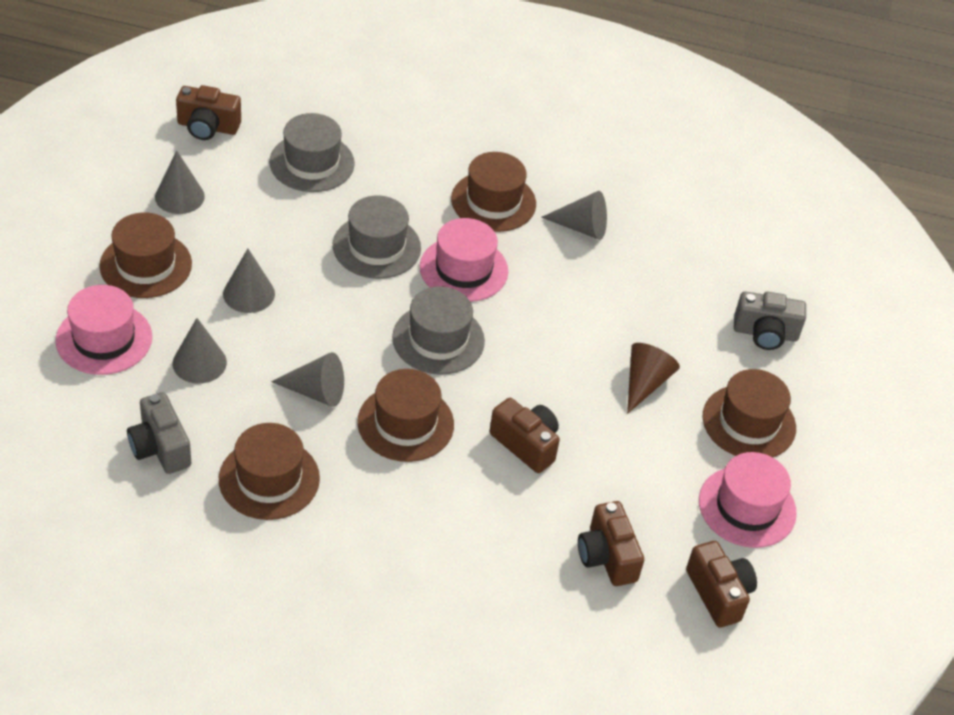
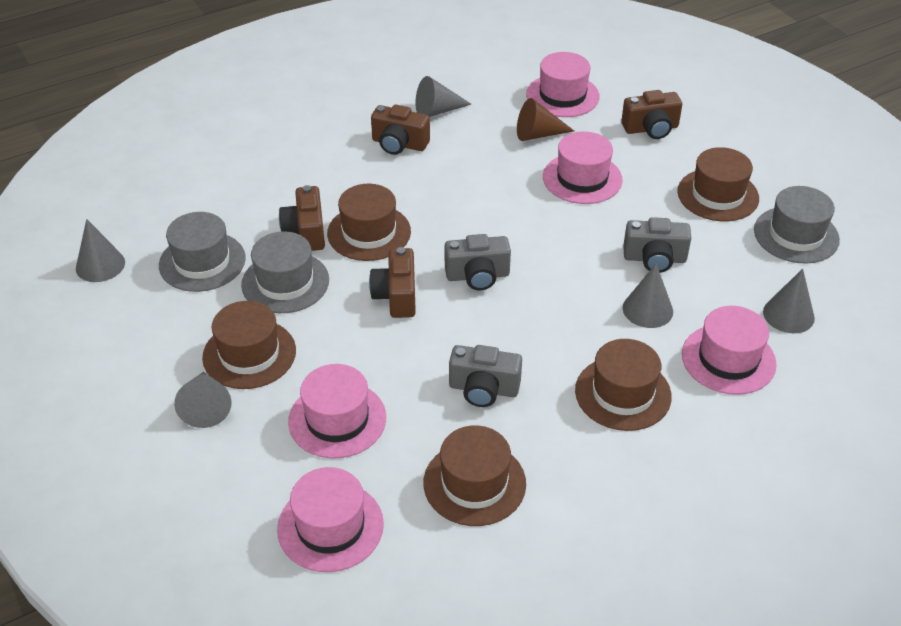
grey camera: 2 -> 3
pink hat: 3 -> 5

